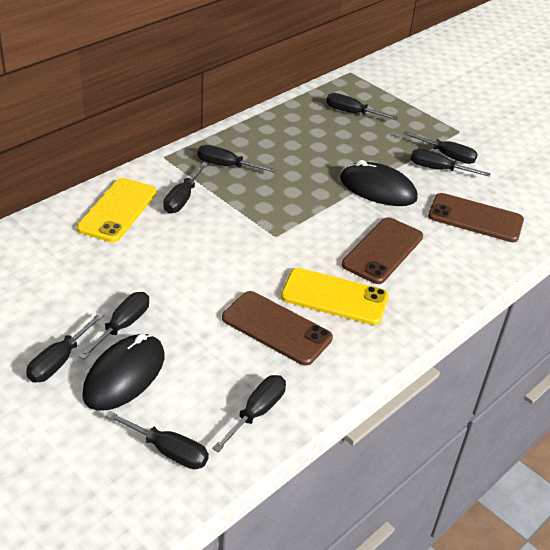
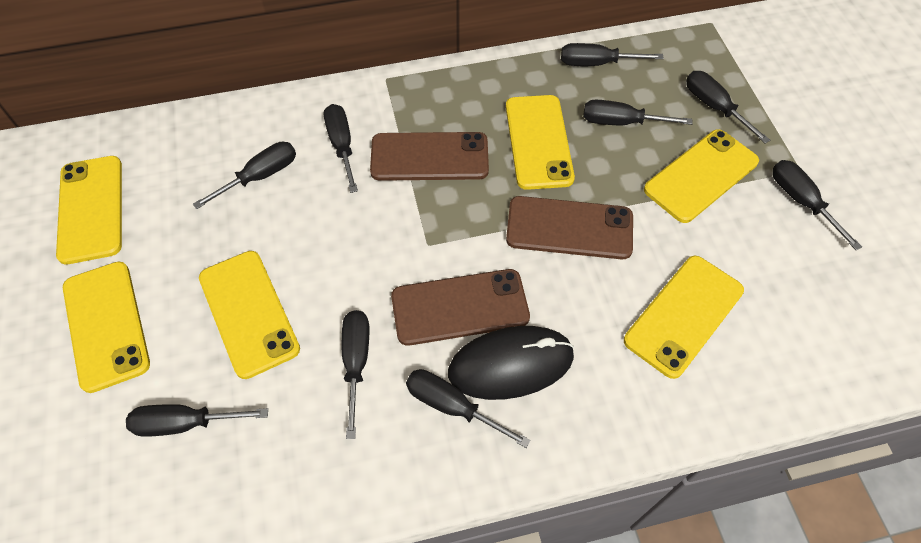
black mouse: 2 -> 1
yellow phone: 2 -> 6

